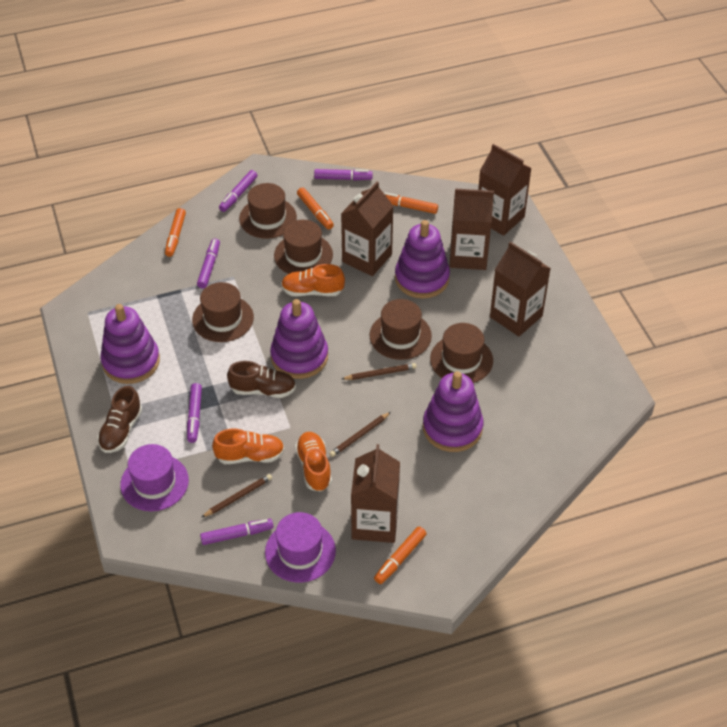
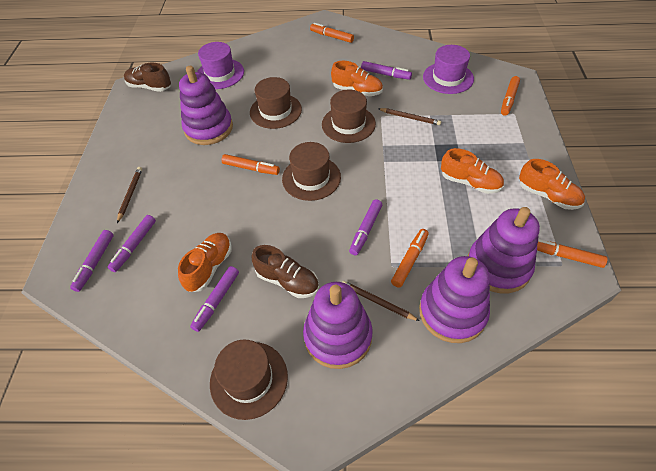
brown carton: 5 -> 0
brown hat: 5 -> 4
orange marker: 4 -> 5
orange shoe: 3 -> 4

